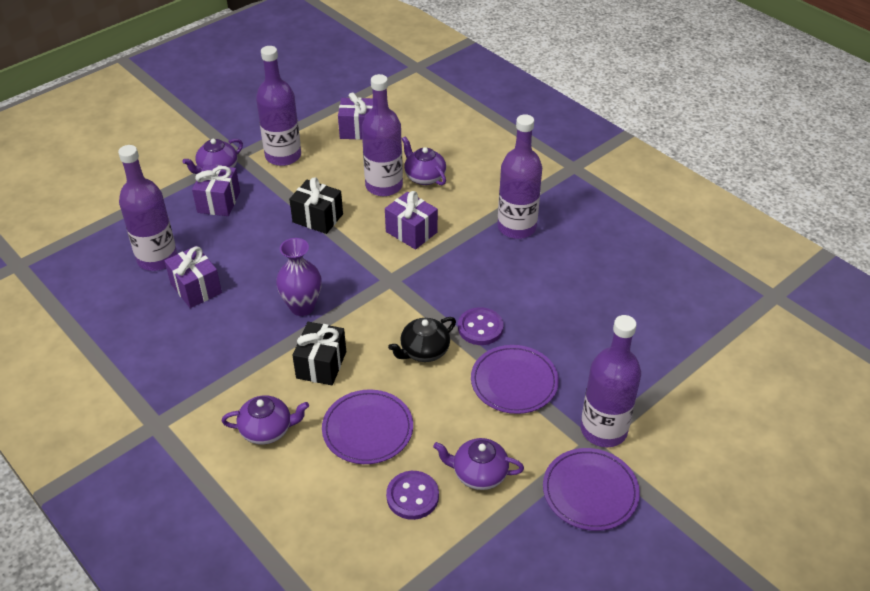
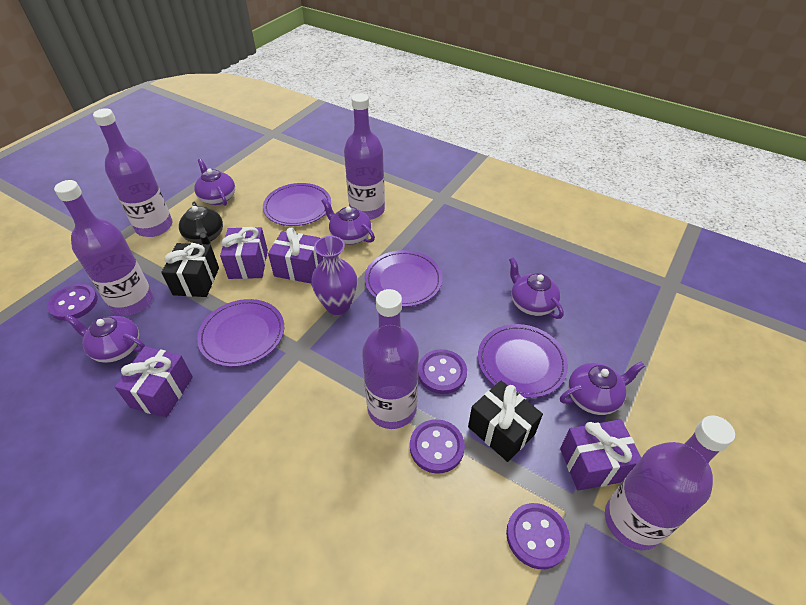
purple button: 2 -> 4
purple plate: 3 -> 4
purple teapot: 4 -> 5

